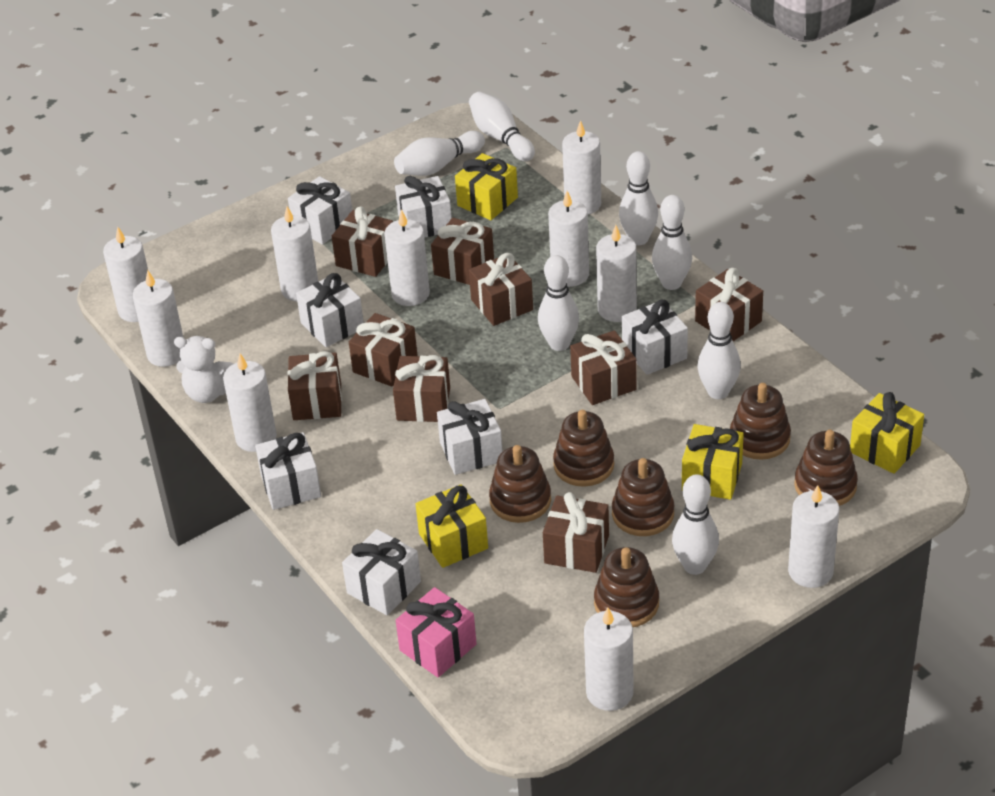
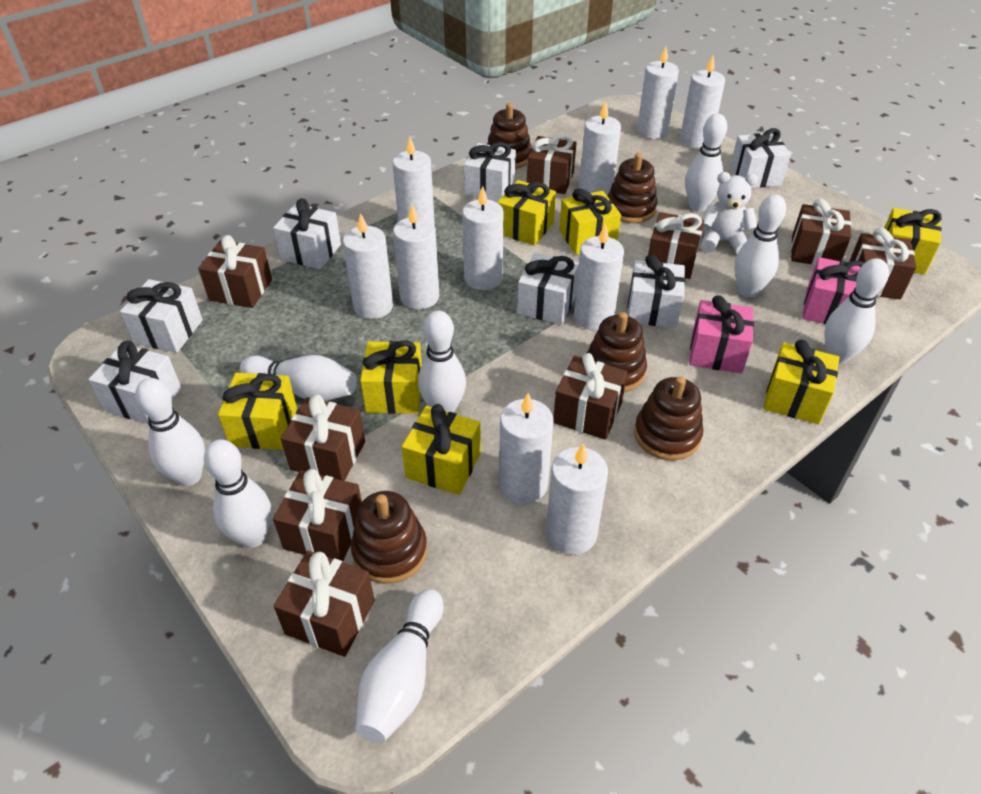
brown stacking toy: 6 -> 5
pink gift: 1 -> 2
white bowling pin: 7 -> 8
yellow gift: 4 -> 7

